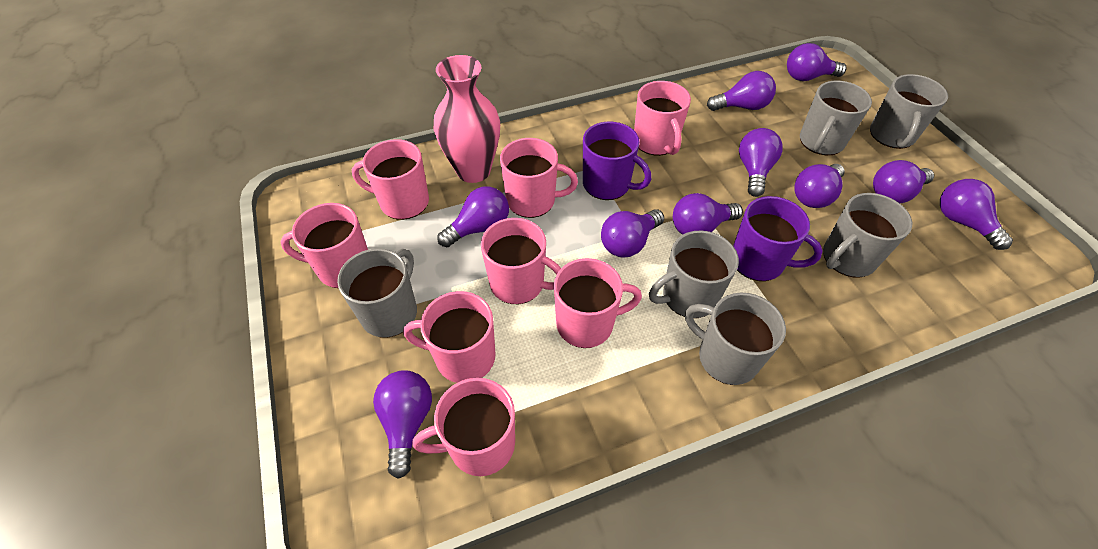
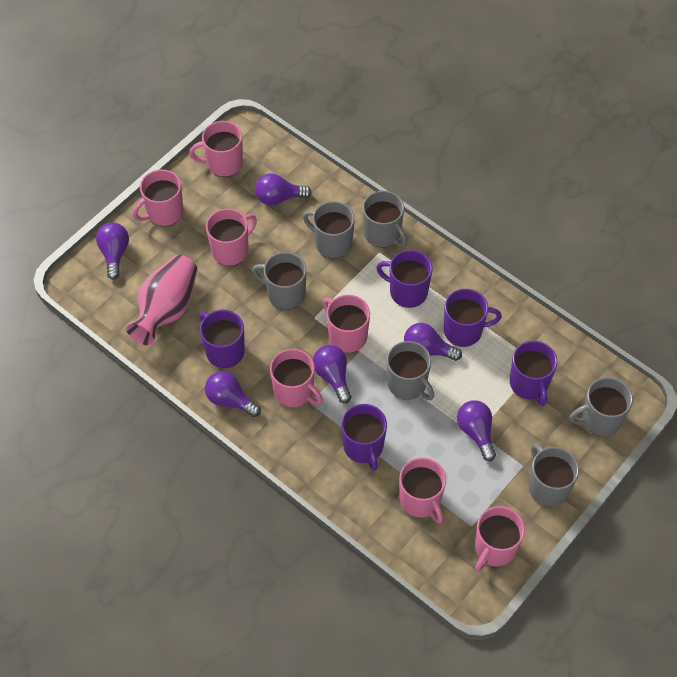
pink mug: 8 -> 7
purple light bulb: 10 -> 6
purple mug: 2 -> 5

